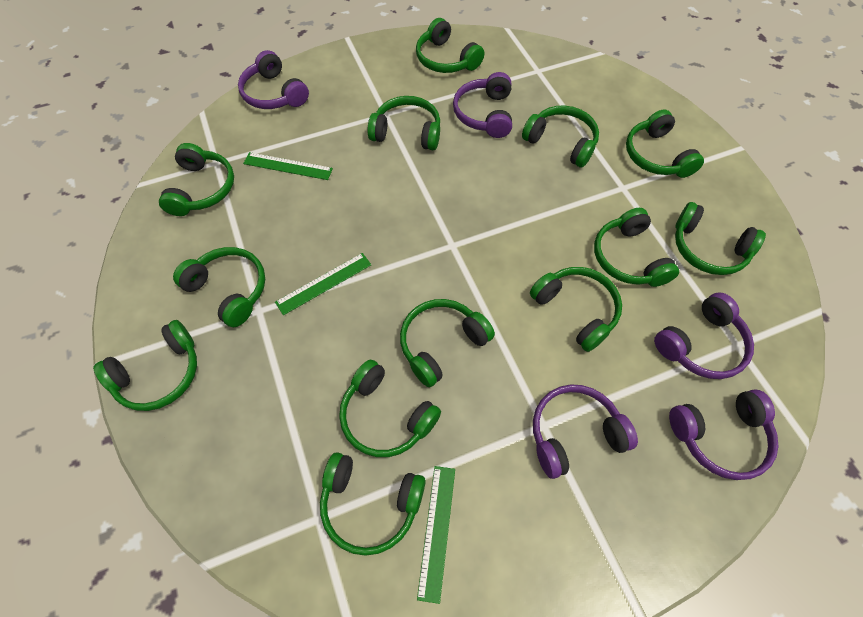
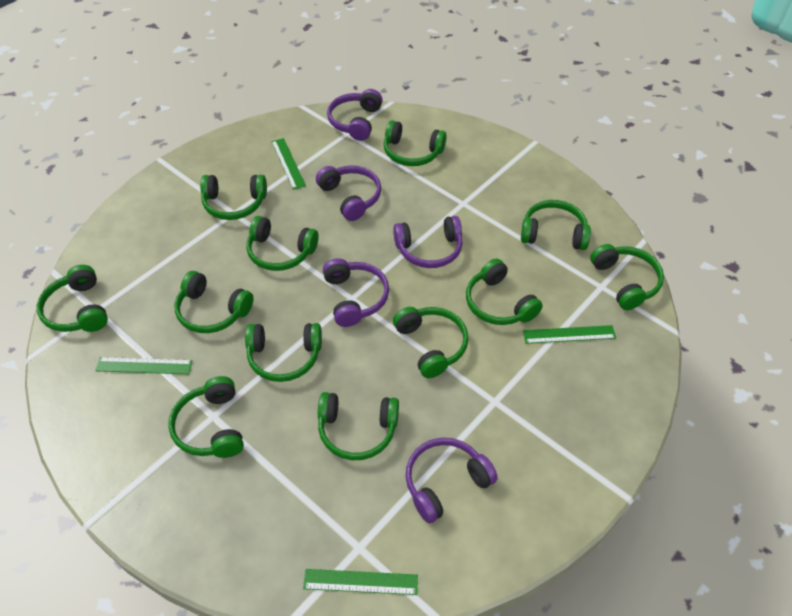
green headphones: 13 -> 12
green ruler: 3 -> 4

